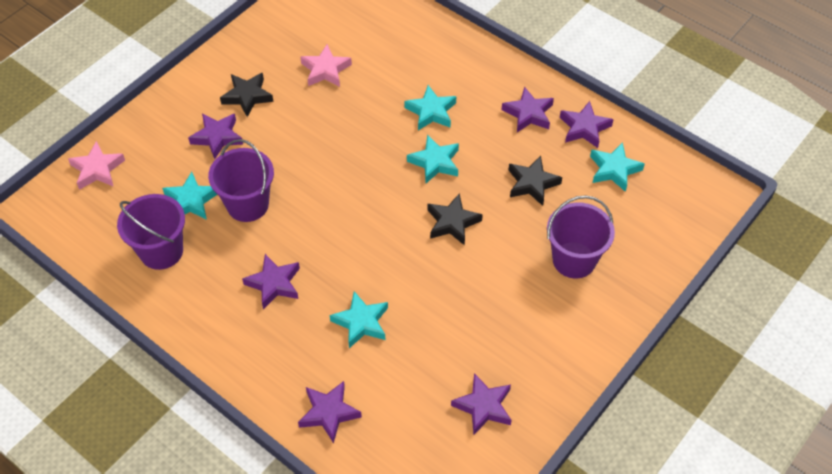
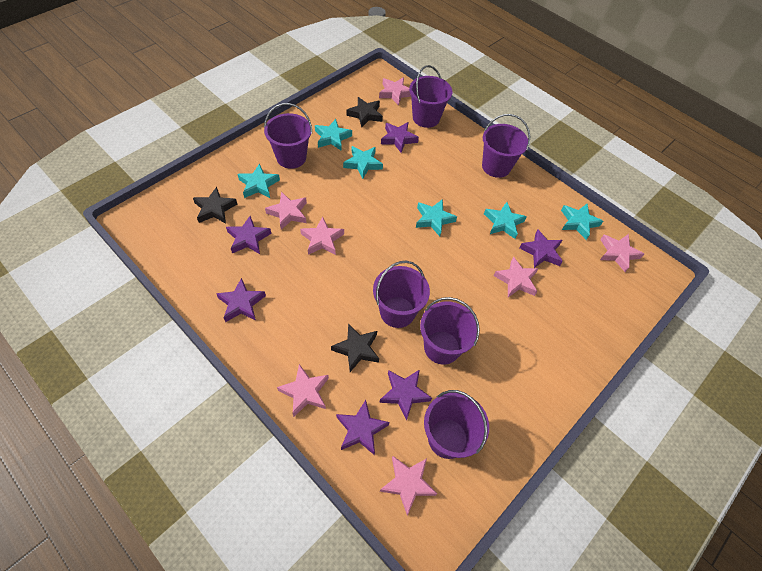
pink star: 2 -> 7
purple bucket: 3 -> 6
turquoise star: 5 -> 6

